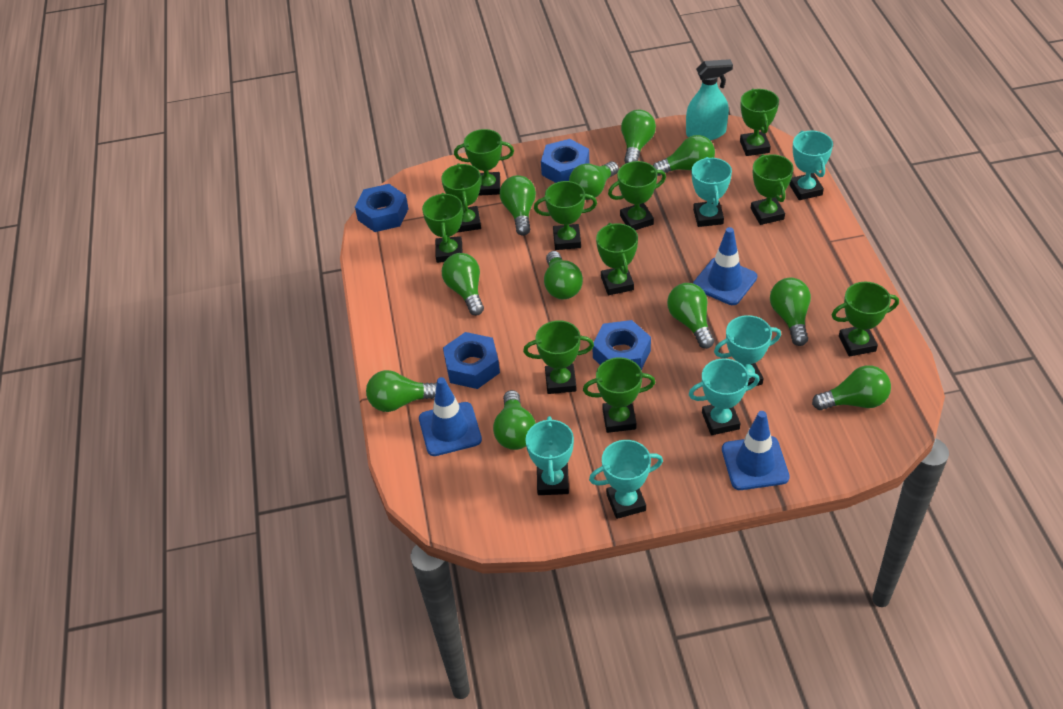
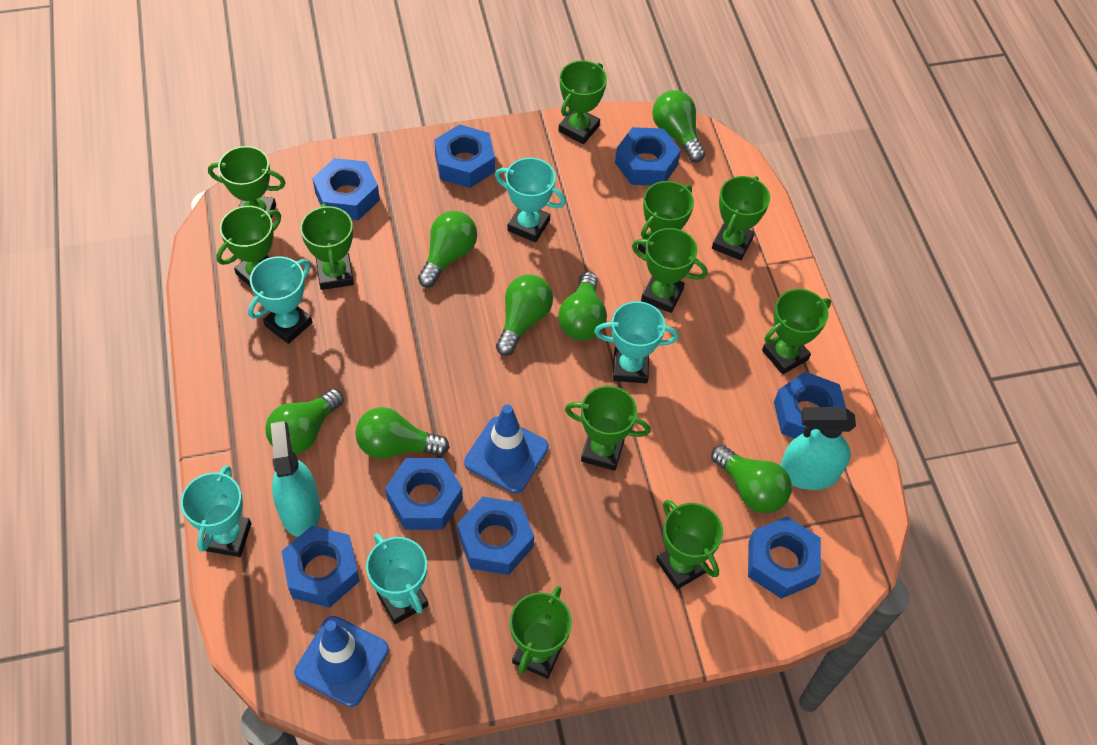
blue nut: 4 -> 8
blue traffic cone: 3 -> 2
green light bulb: 11 -> 7
turquoise spray bottle: 1 -> 2
turquoise trophy: 6 -> 5

